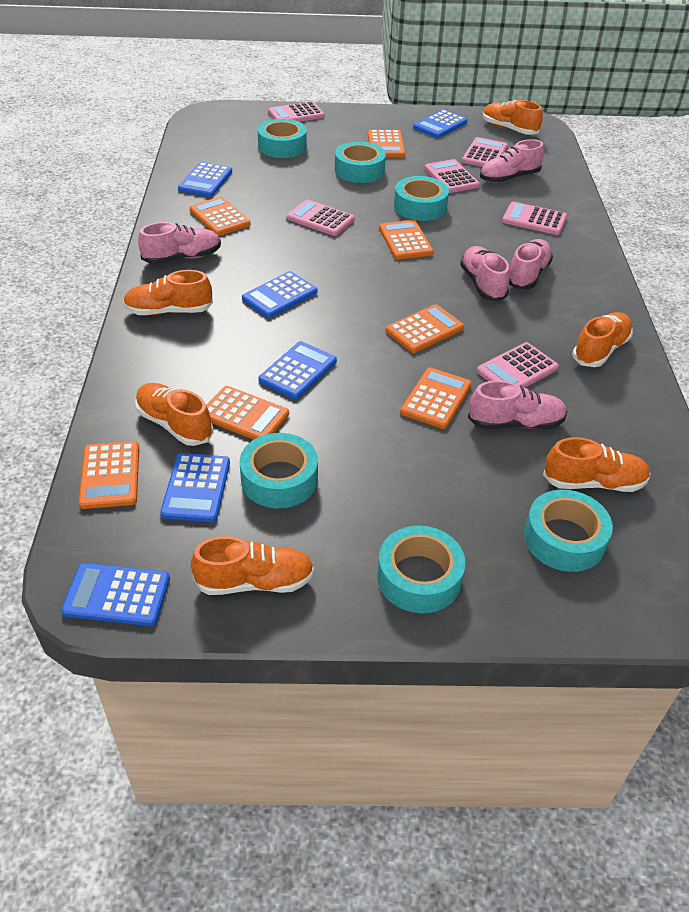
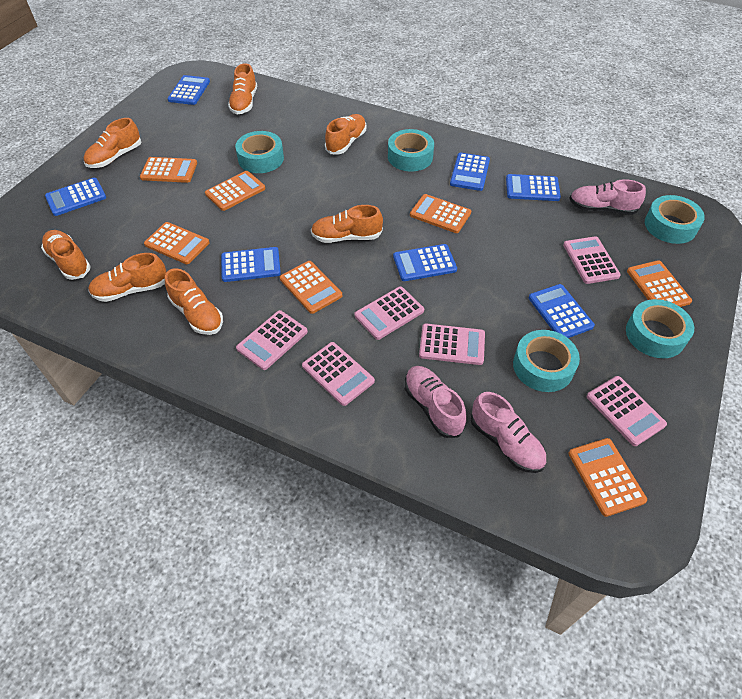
blue calculator: 6 -> 7
orange shoe: 6 -> 7
pink shoe: 5 -> 3
turquoise tape: 6 -> 5

